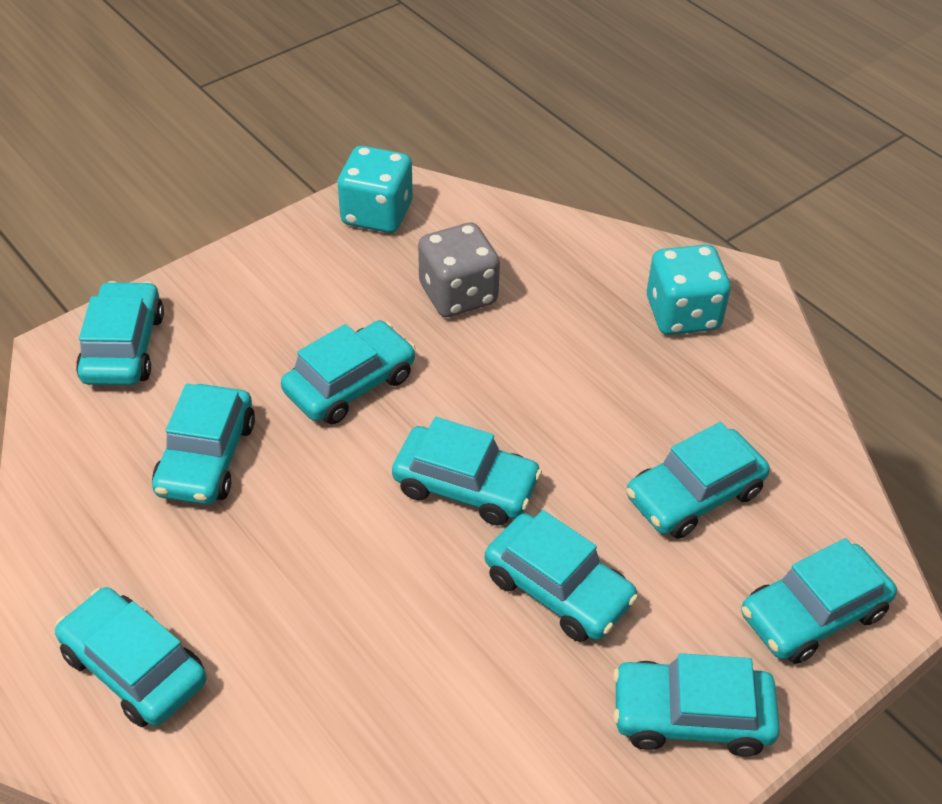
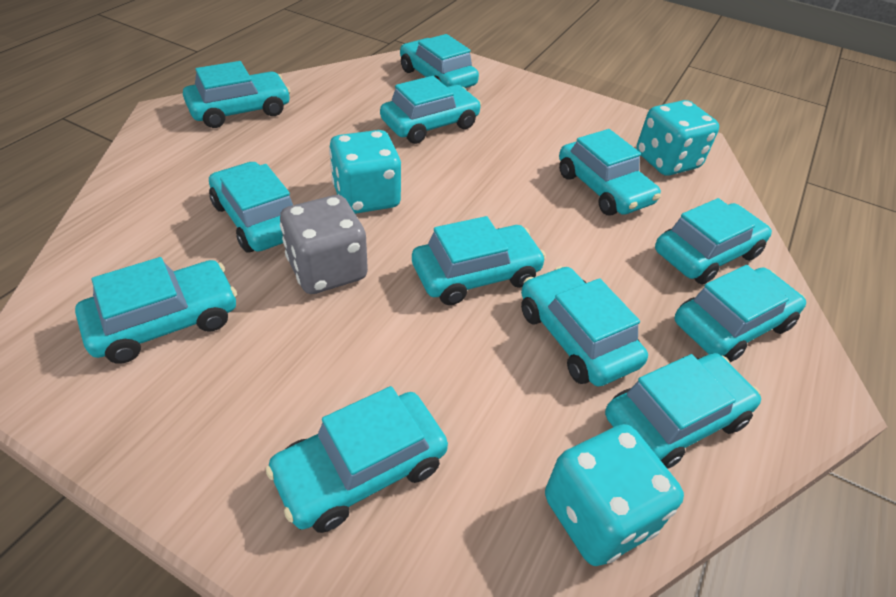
turquoise car: 9 -> 12
turquoise dice: 2 -> 3

